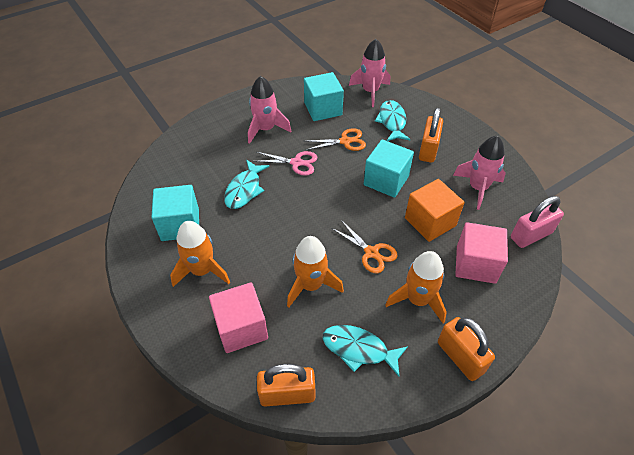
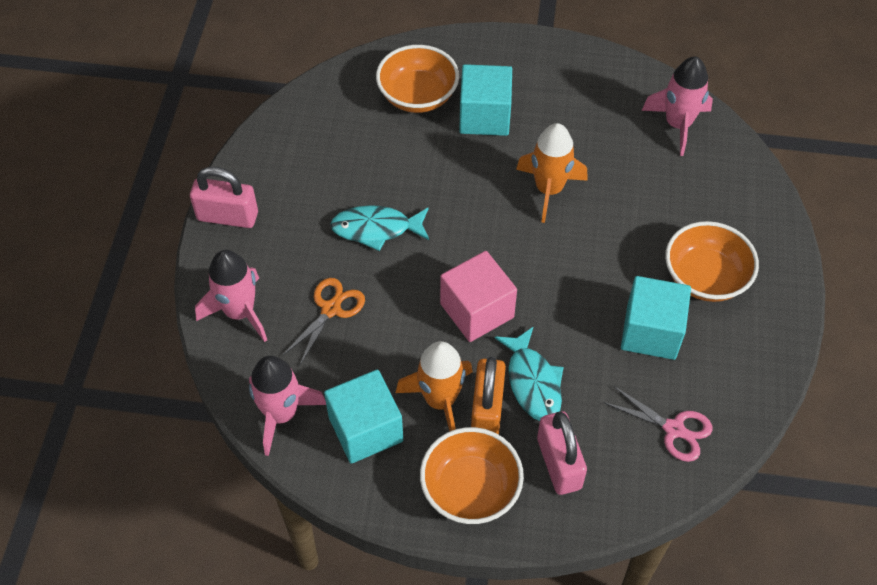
orange bowl: 0 -> 3
orange cube: 1 -> 0
orange padlock: 3 -> 1
orange rocket: 3 -> 2
orange scissors: 2 -> 1
pink cube: 2 -> 1
pink padlock: 1 -> 2
turquoise fish: 3 -> 2

